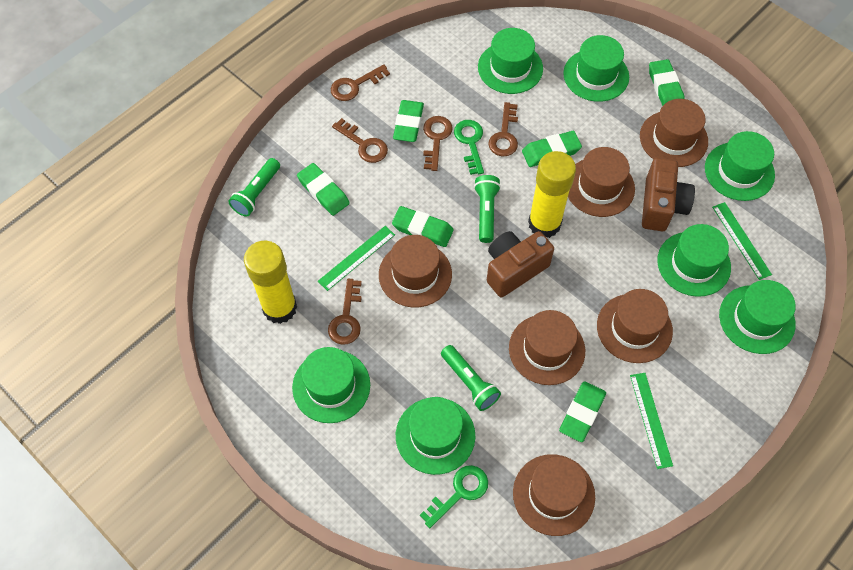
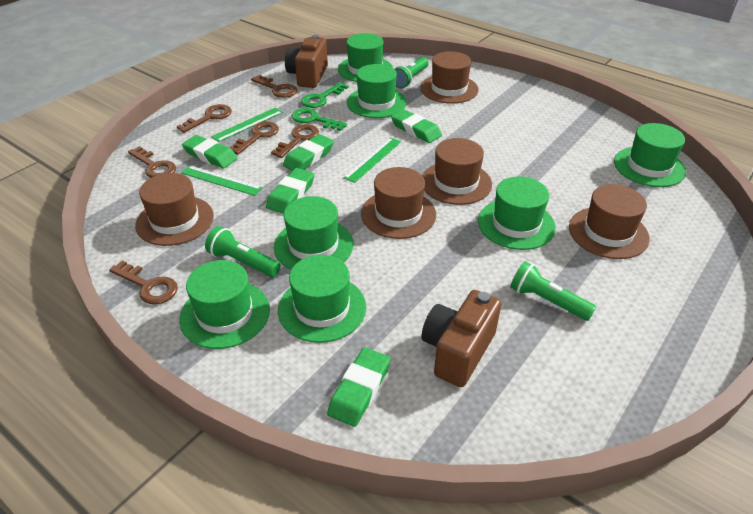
brown hat: 6 -> 5
brown key: 5 -> 6
green eraser: 6 -> 5
yellow glue stick: 2 -> 0

